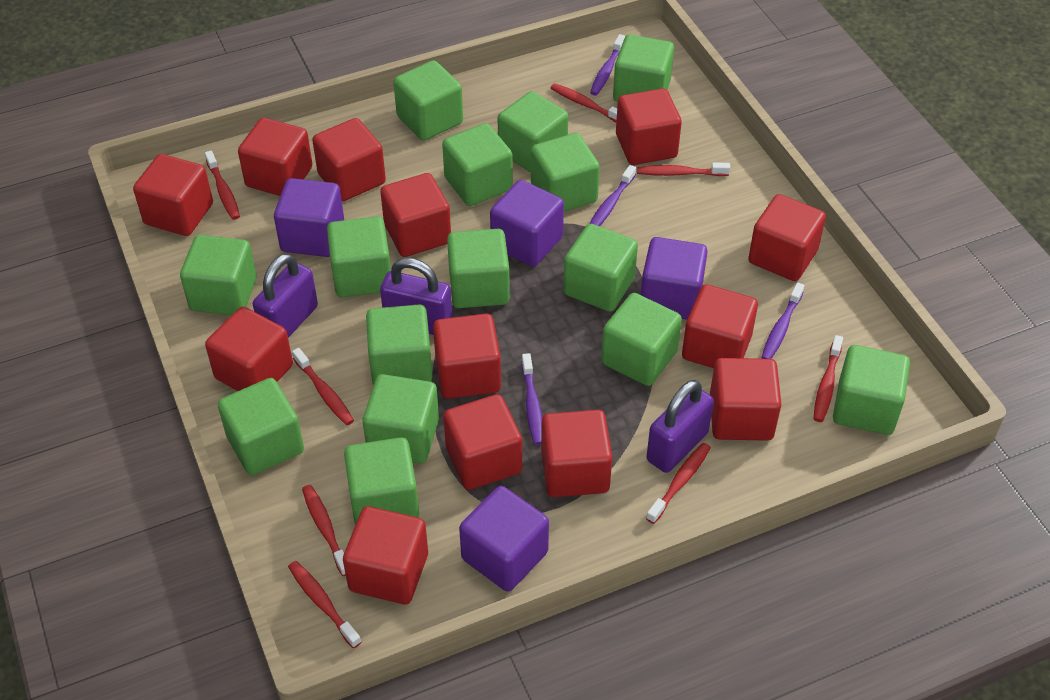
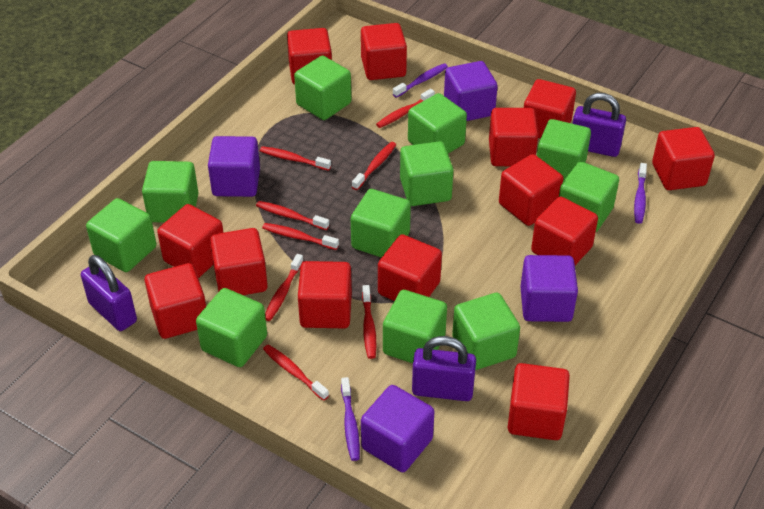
green cube: 15 -> 11
purple toothbrush: 4 -> 3

